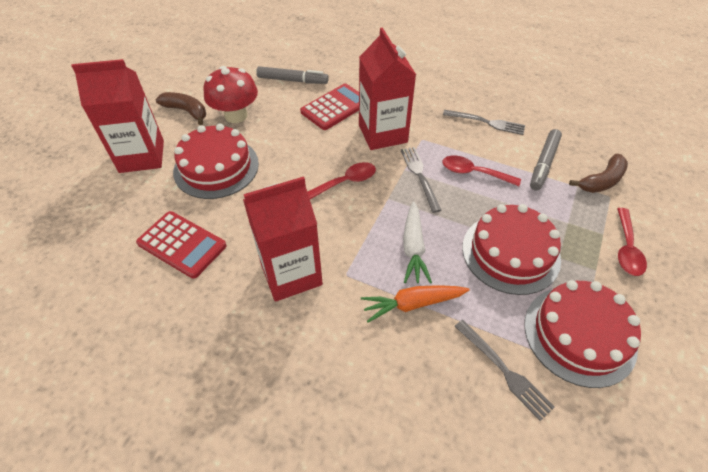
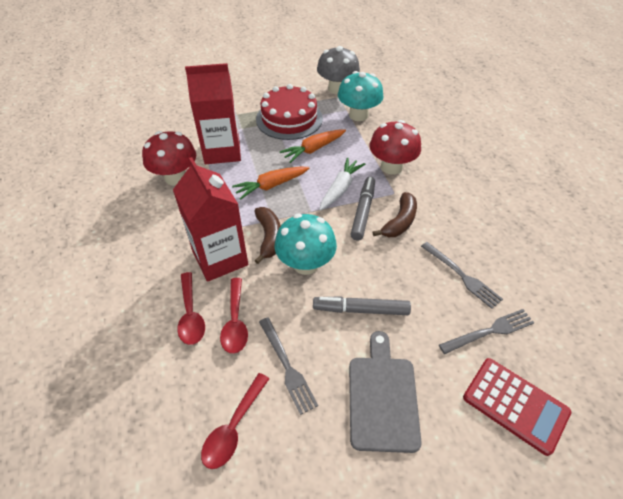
grey cutting board: 0 -> 1
grey mushroom: 0 -> 1
orange carrot: 1 -> 2
red cake: 3 -> 1
red calculator: 2 -> 1
red carton: 3 -> 2
red mushroom: 1 -> 2
turquoise mushroom: 0 -> 2

